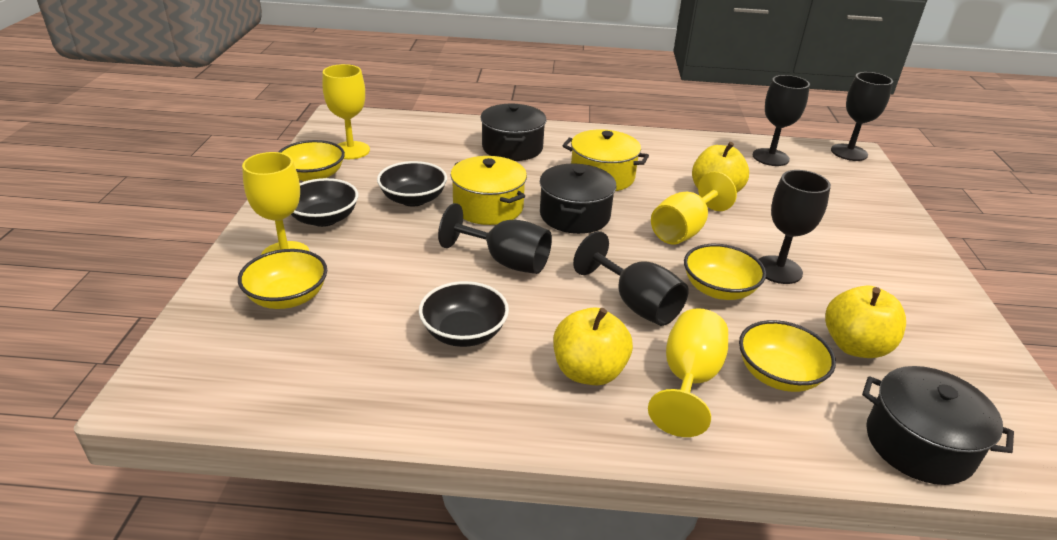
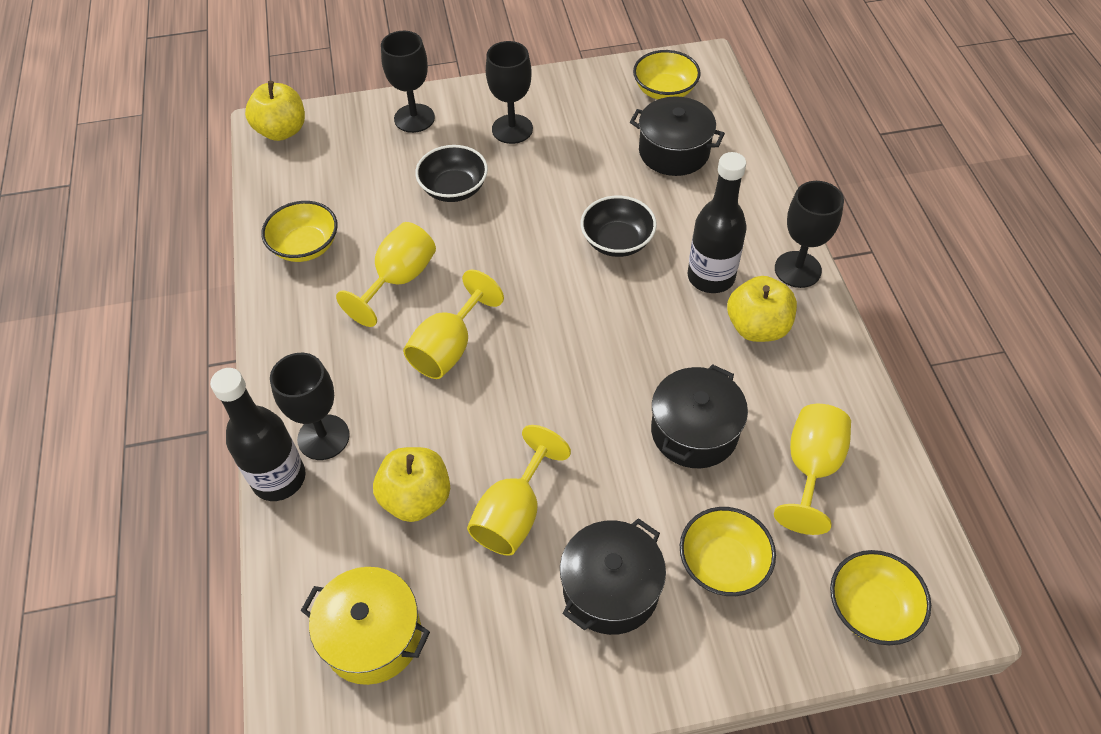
black bottle: 0 -> 2
black bowl: 3 -> 2
black goblet: 5 -> 4
yellow pot: 2 -> 1

